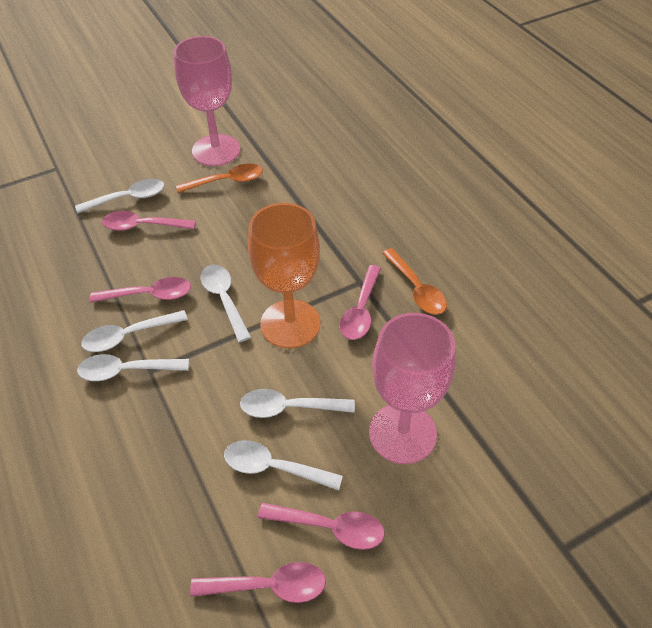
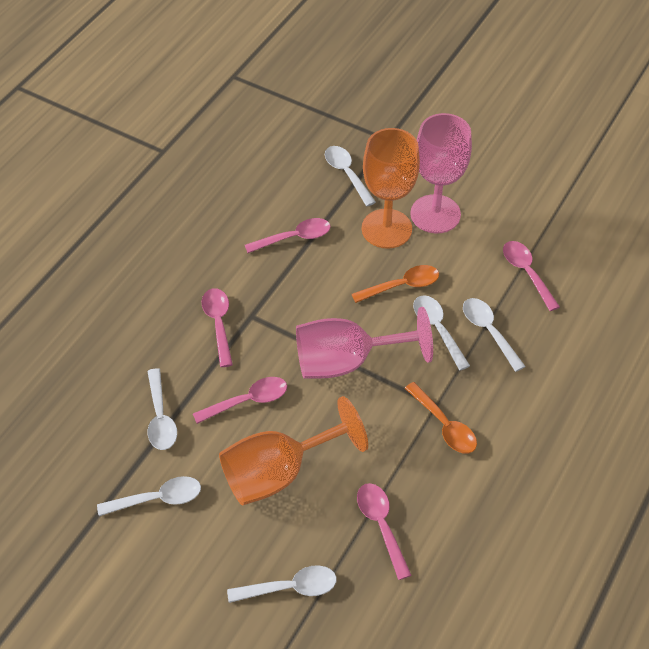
orange goblet: 1 -> 2

